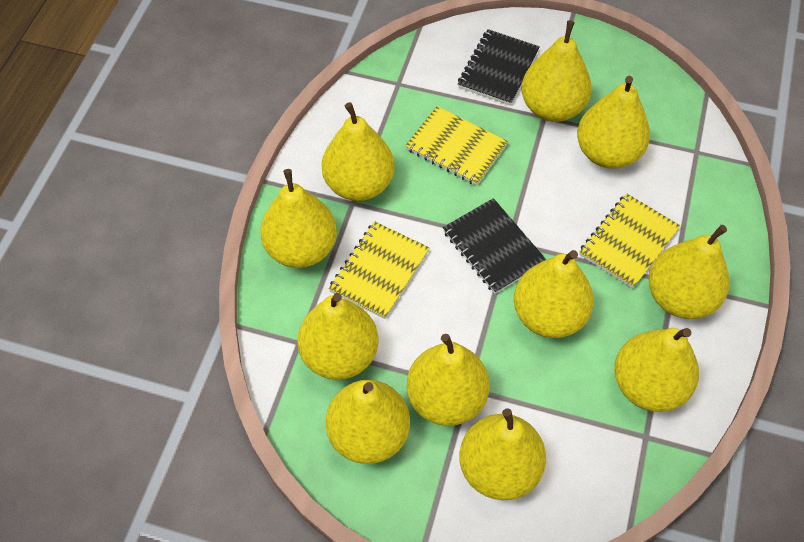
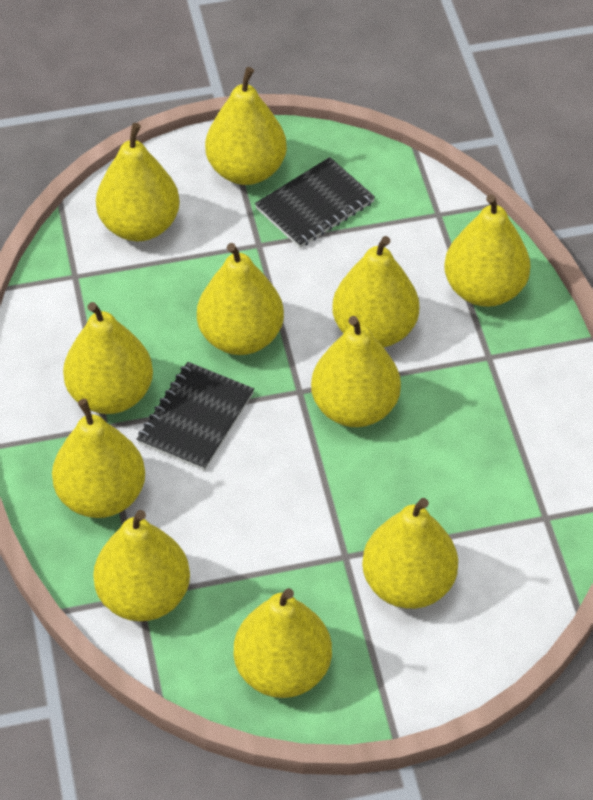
yellow notebook: 3 -> 0

